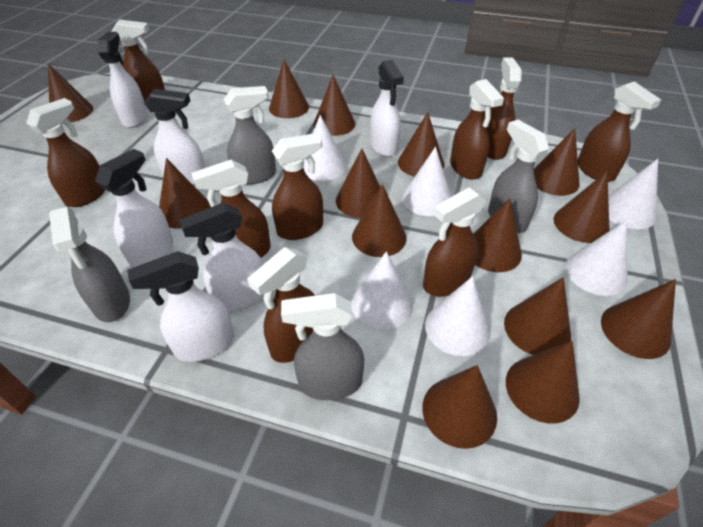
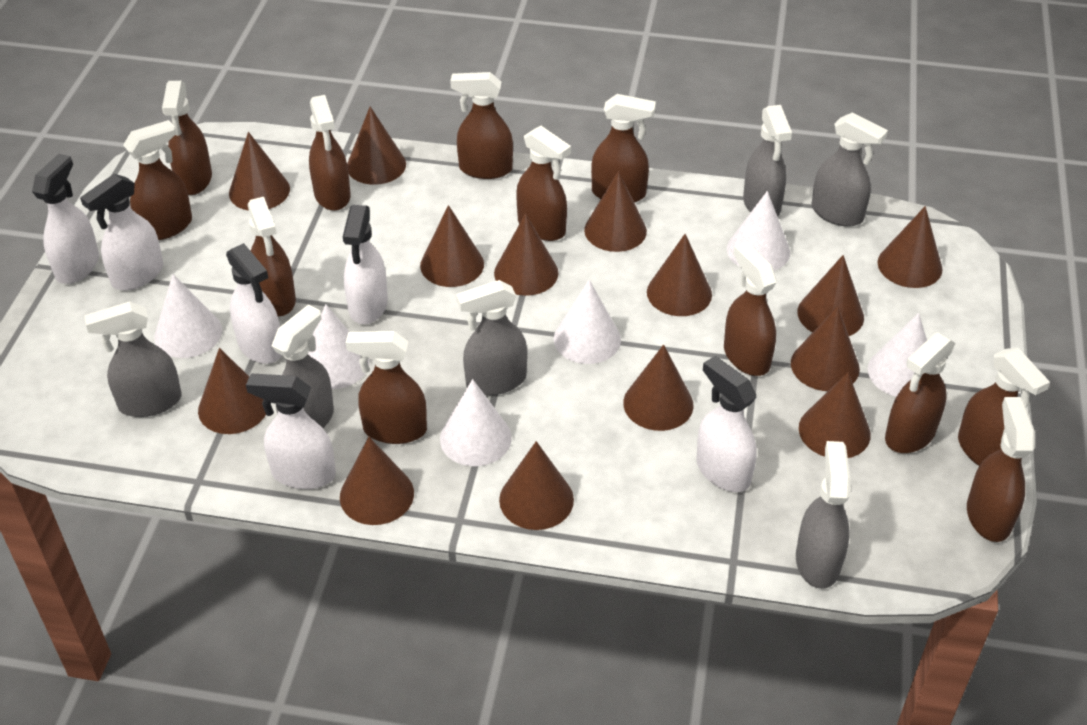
brown spray bottle: 9 -> 12
grey spray bottle: 4 -> 6

